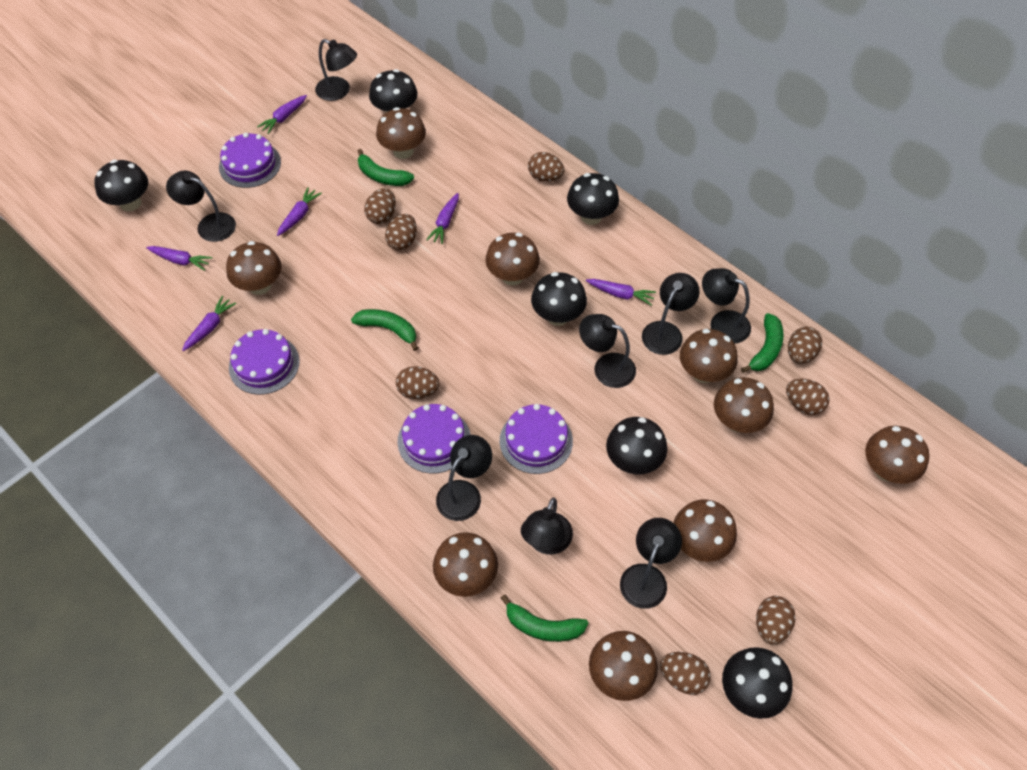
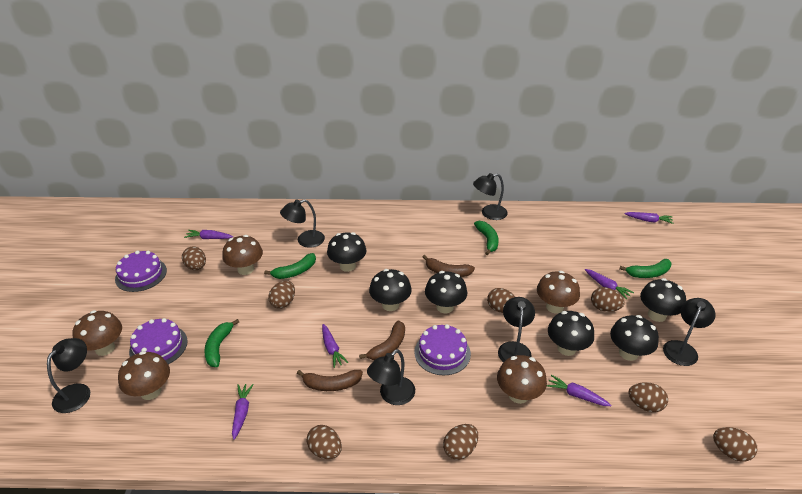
black lamp: 8 -> 6
brown banana: 0 -> 3
brown mushroom: 9 -> 5
purple cake: 4 -> 3

